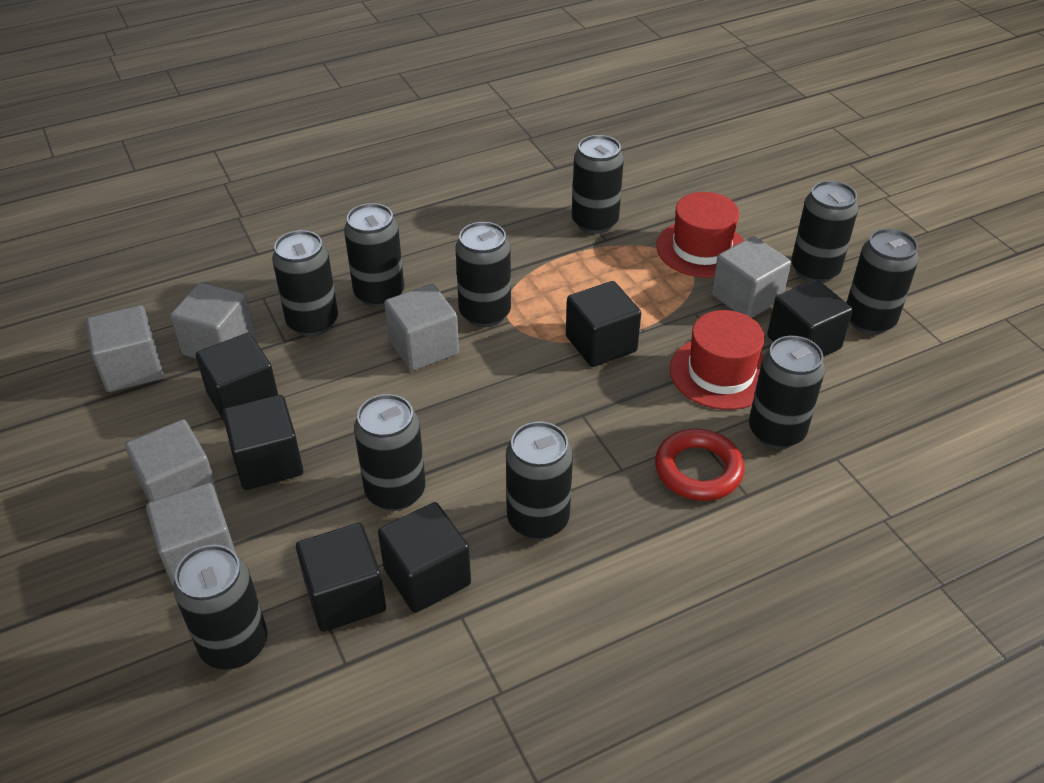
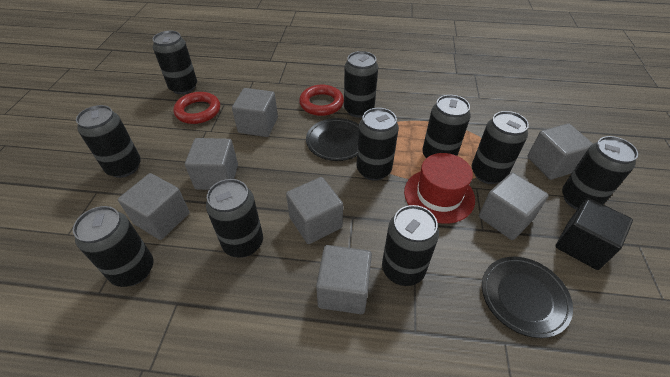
black cube: 6 -> 1
black plate: 0 -> 2
grey cube: 6 -> 7
red hat: 2 -> 1
red ring: 1 -> 2

